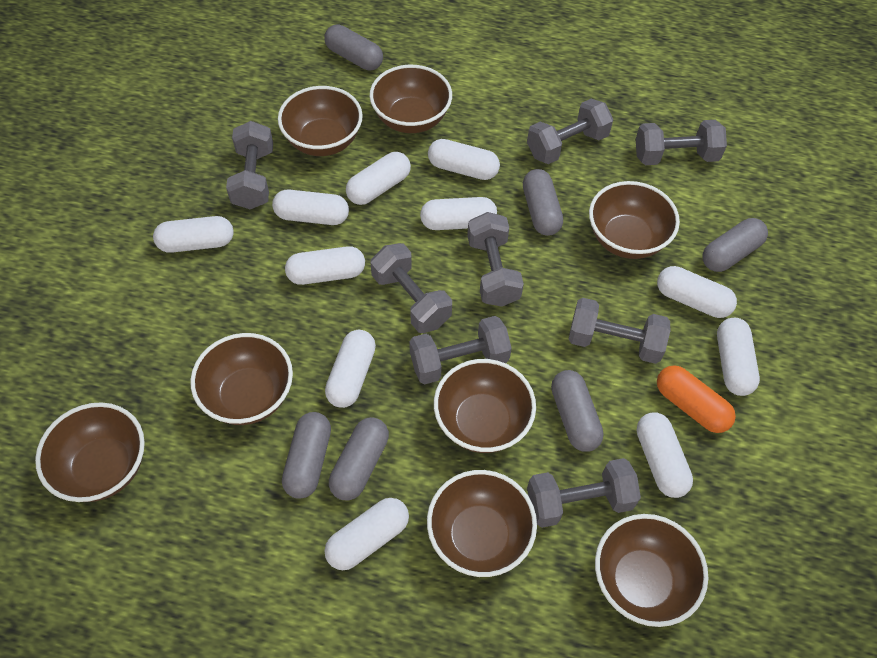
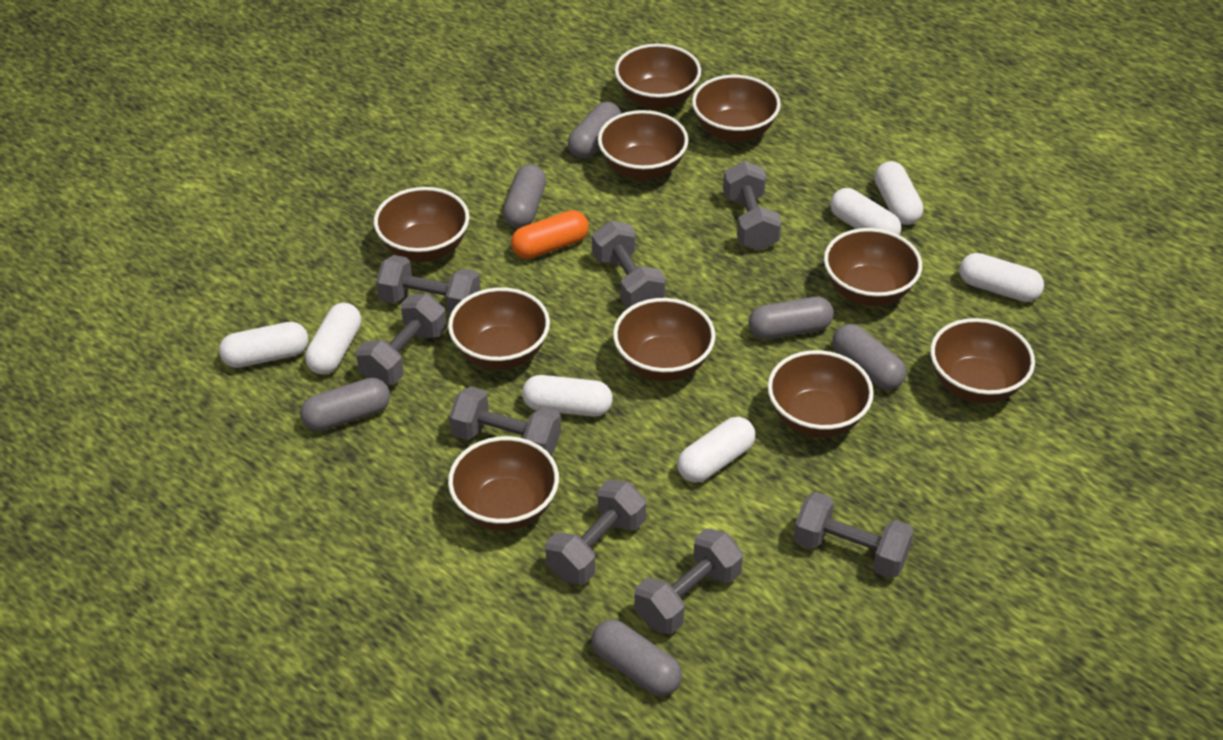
brown bowl: 8 -> 10
white capsule: 11 -> 7

